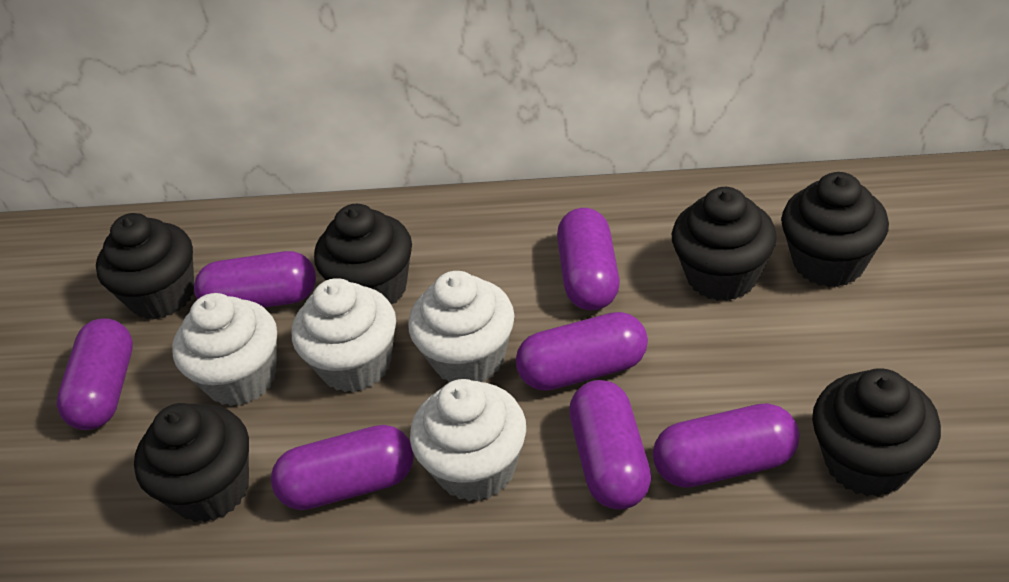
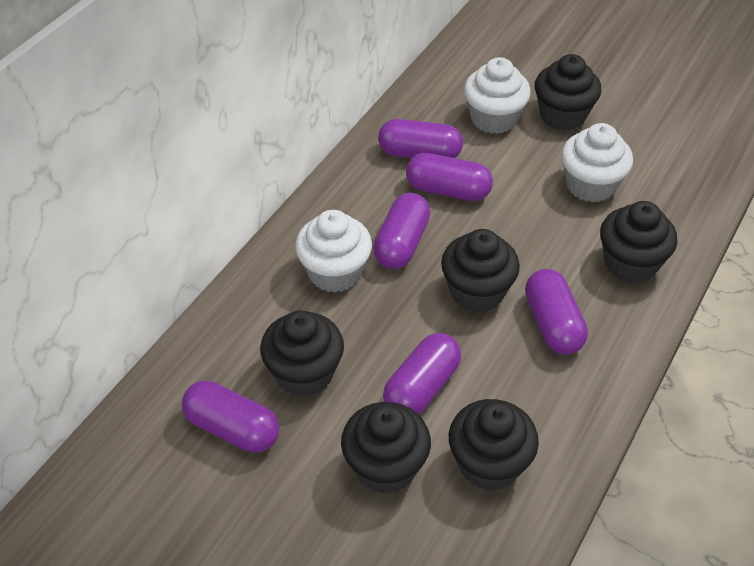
purple capsule: 7 -> 6
white cupcake: 4 -> 3

